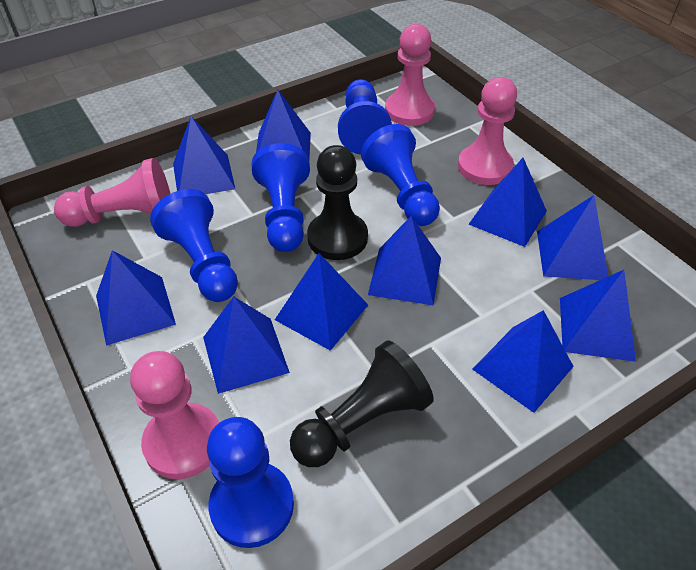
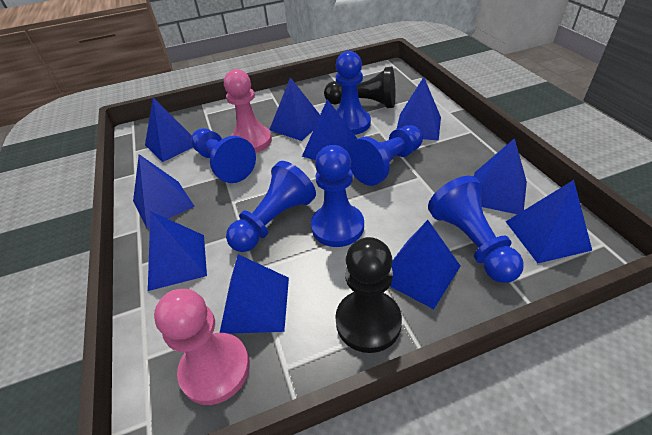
blue pawn: 5 -> 6
pink pawn: 4 -> 2

